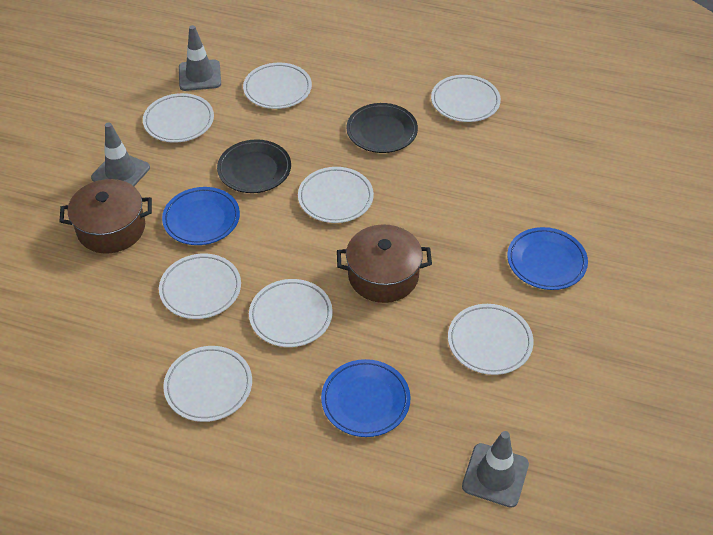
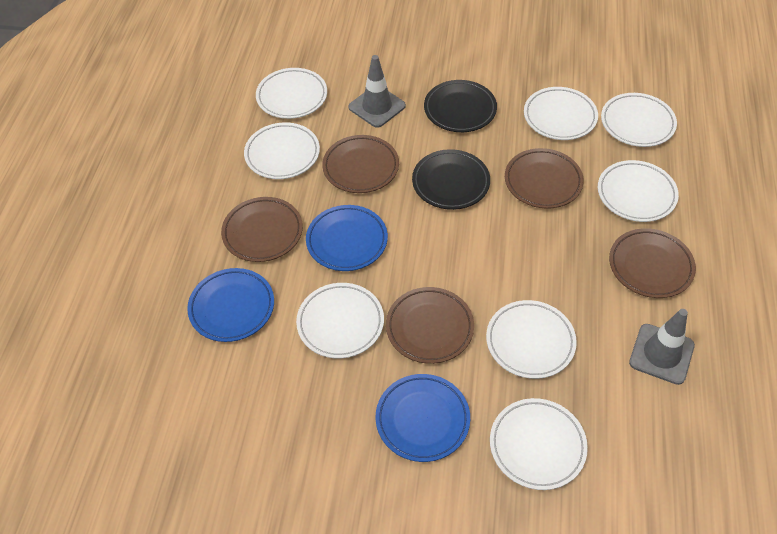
brown plate: 0 -> 5
brown pot: 2 -> 0
grey traffic cone: 3 -> 2

